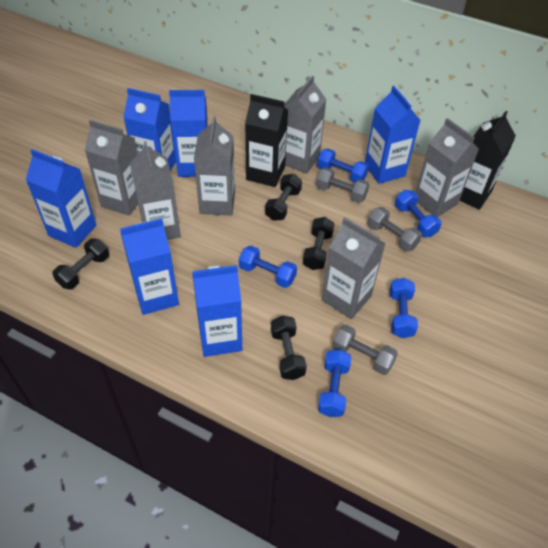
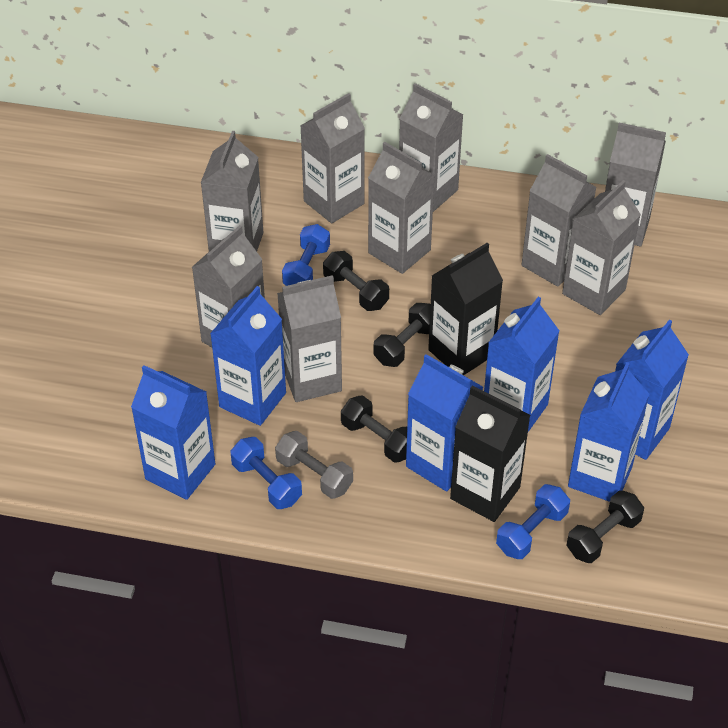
blue dumbbell: 5 -> 3
grey carton: 6 -> 9
grey dumbbell: 3 -> 1

